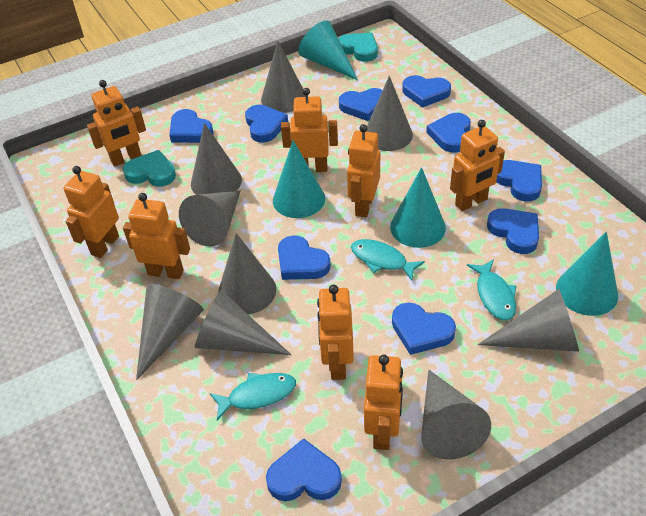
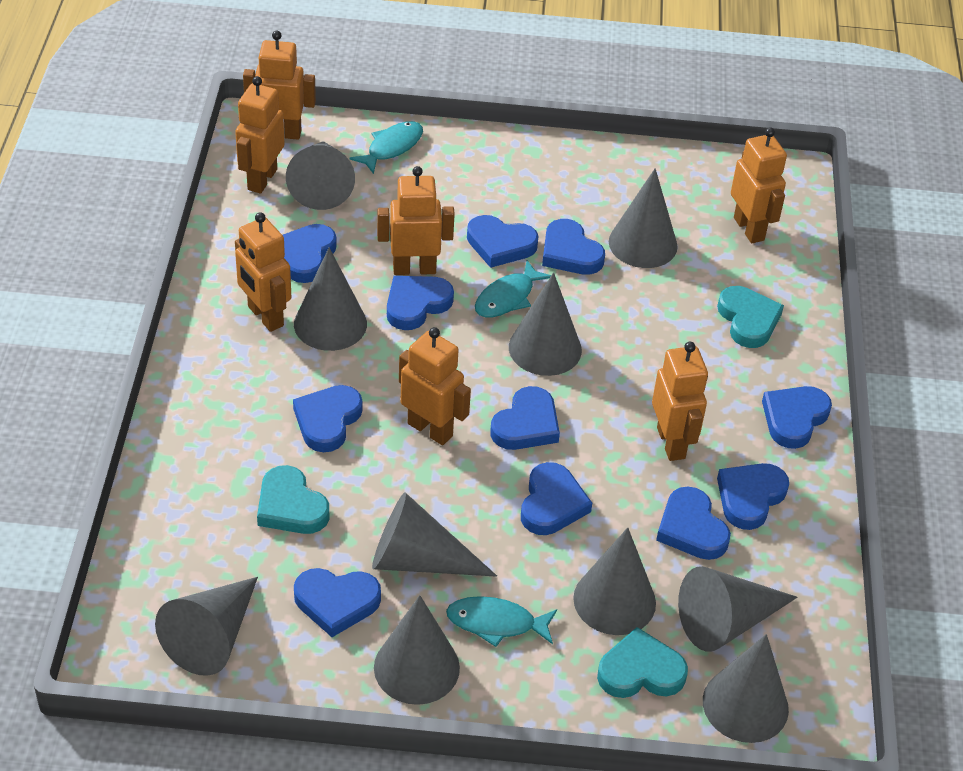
blue heart: 10 -> 11
grey cone: 9 -> 10
orange robot: 8 -> 7
turquoise cone: 4 -> 0
turquoise heart: 2 -> 3

